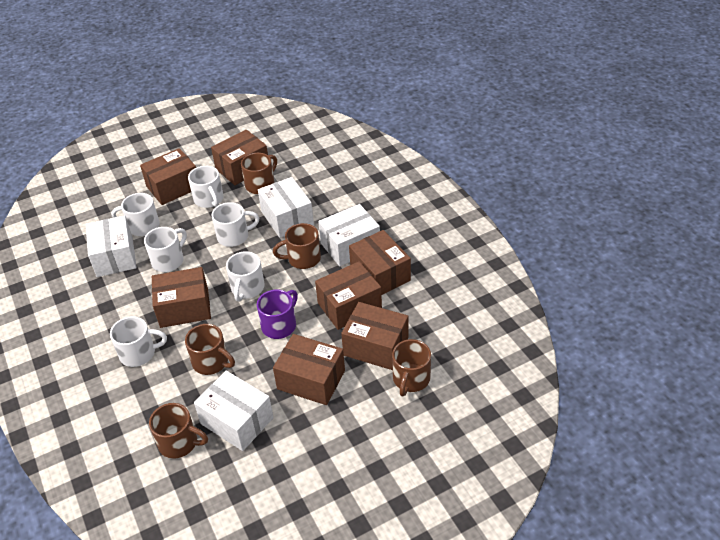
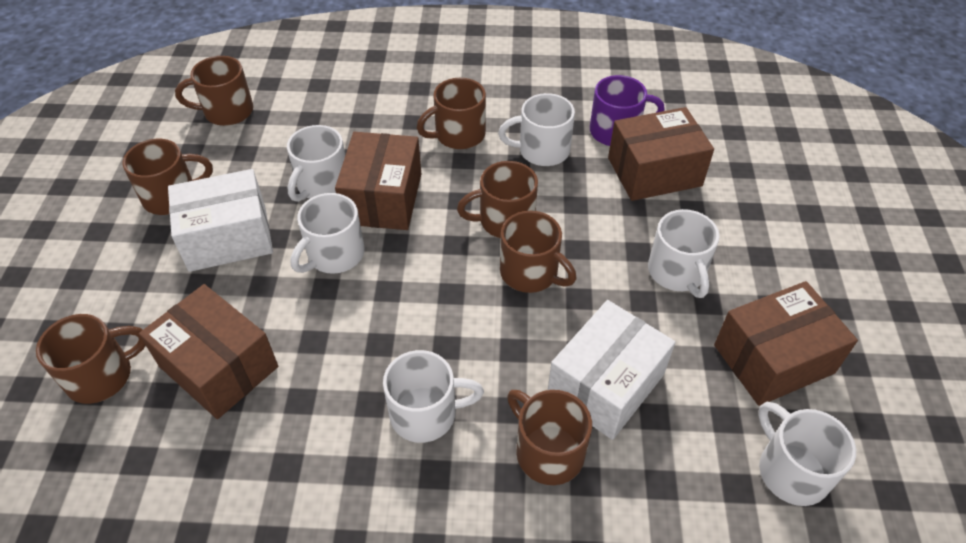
brown box: 7 -> 4
brown mug: 5 -> 7
white box: 4 -> 2

